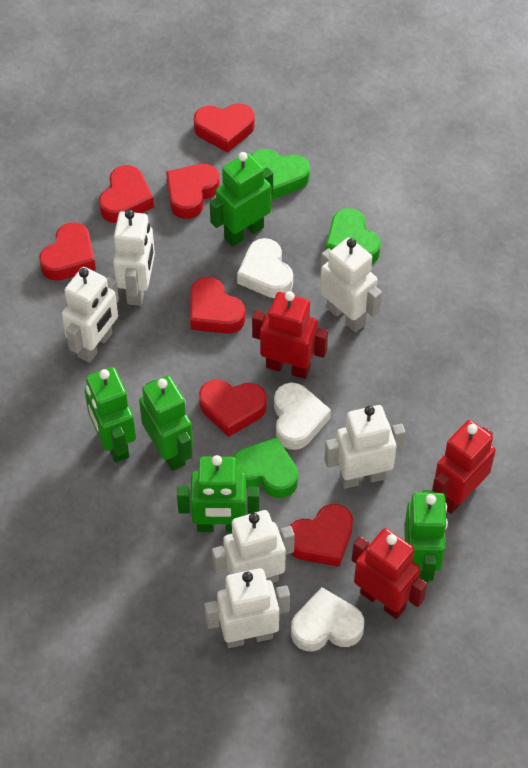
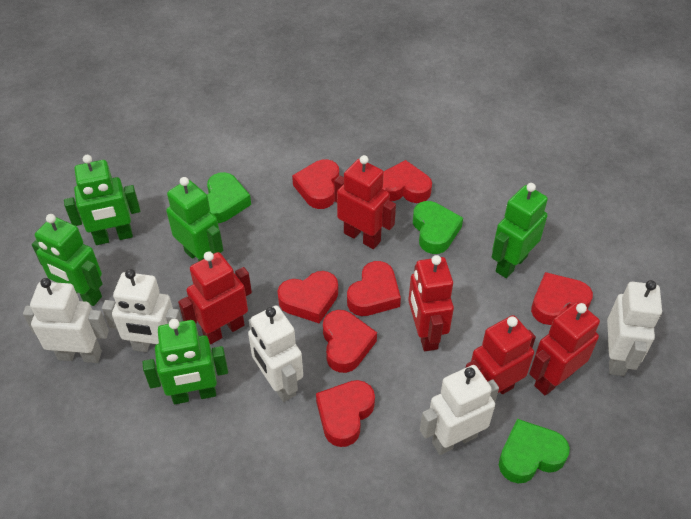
red robot: 3 -> 5
white heart: 3 -> 0
white robot: 6 -> 5

